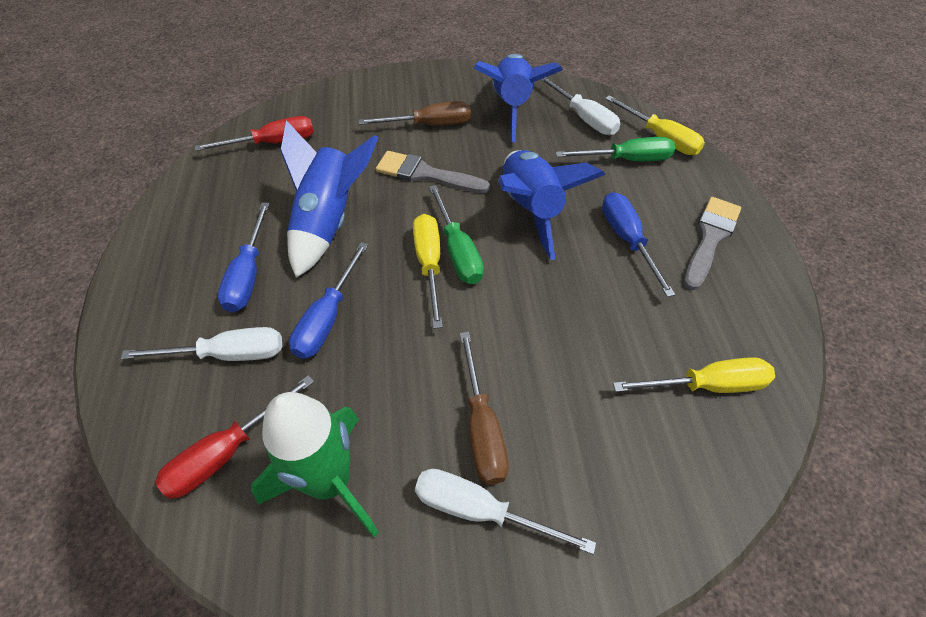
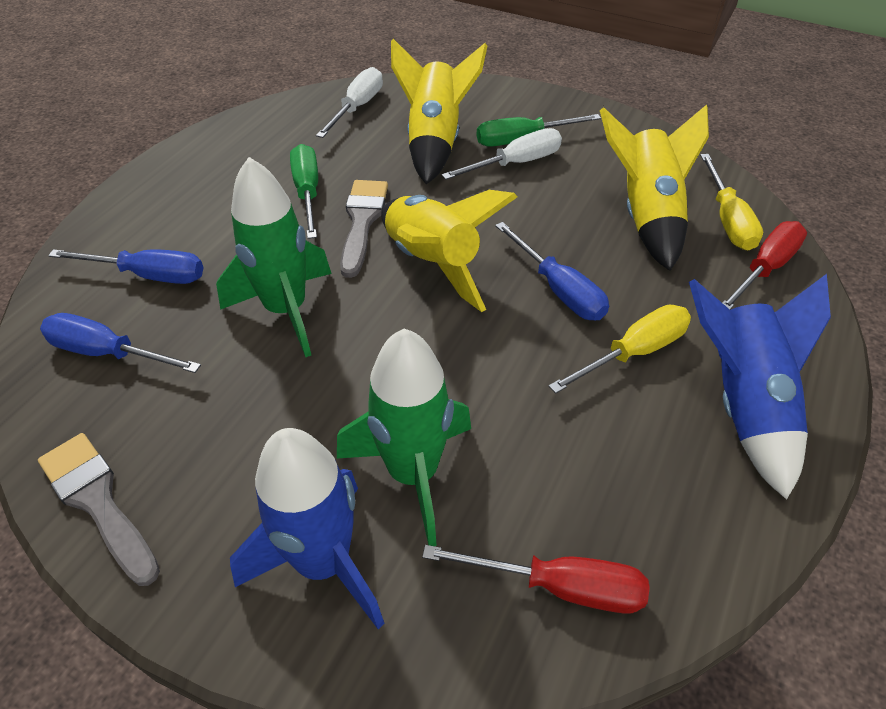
blue rocket: 3 -> 2
brown screwdriver: 2 -> 0
green rocket: 1 -> 2
white screwdriver: 3 -> 2
yellow rocket: 0 -> 3
yellow screwdriver: 3 -> 2

